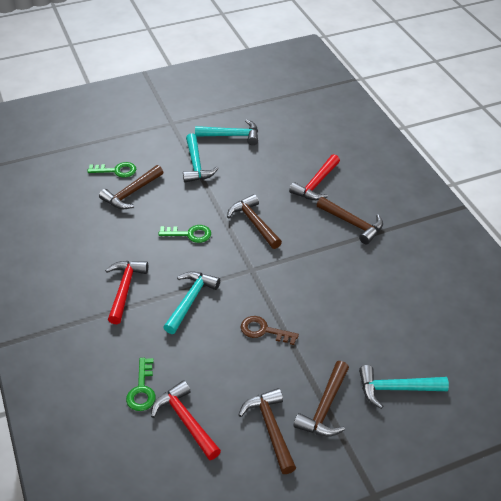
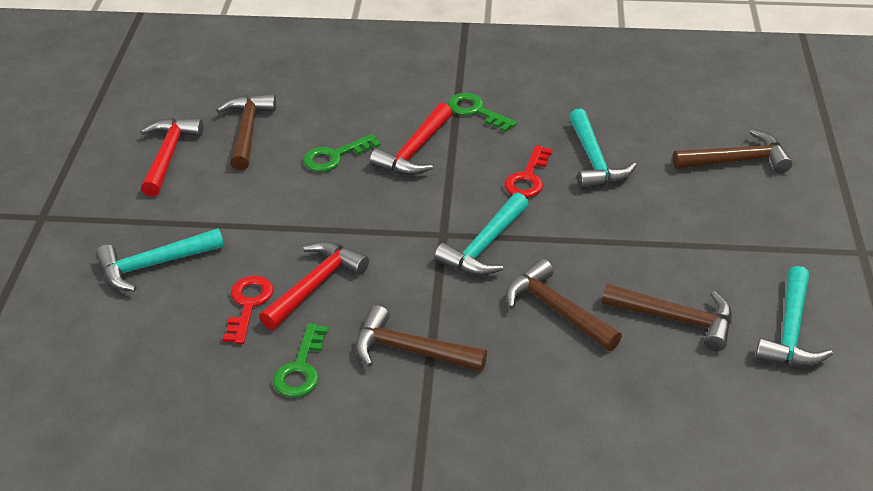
brown key: 1 -> 0
red key: 0 -> 2

